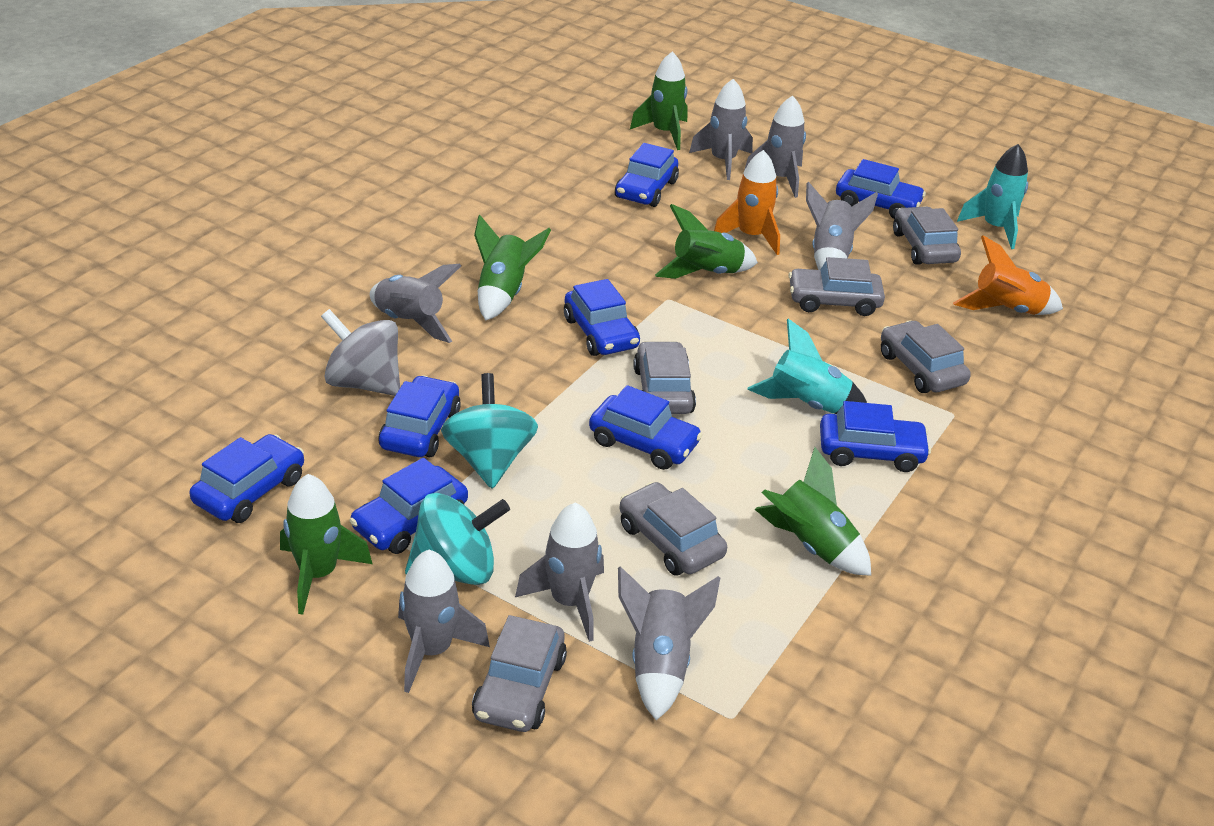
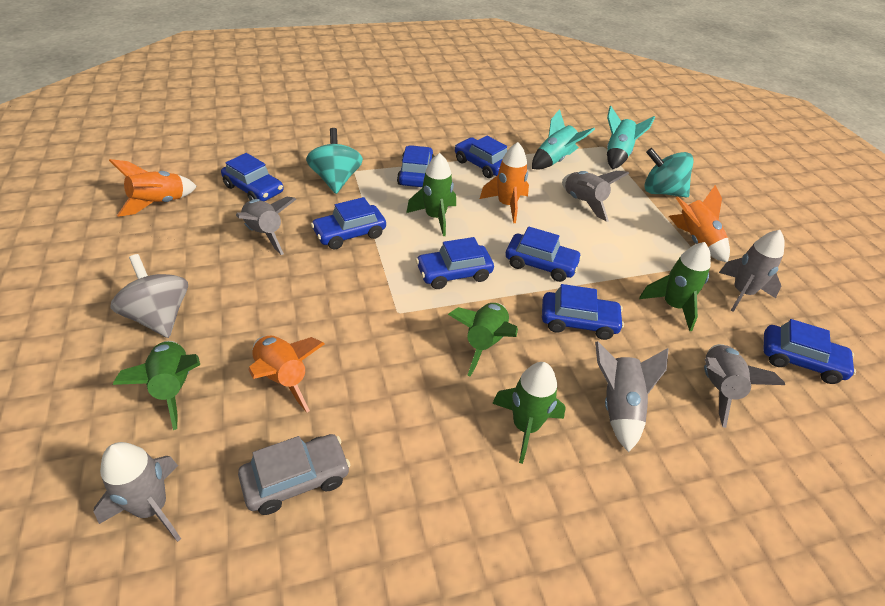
grey car: 6 -> 1
grey rocket: 7 -> 6
orange rocket: 2 -> 4

